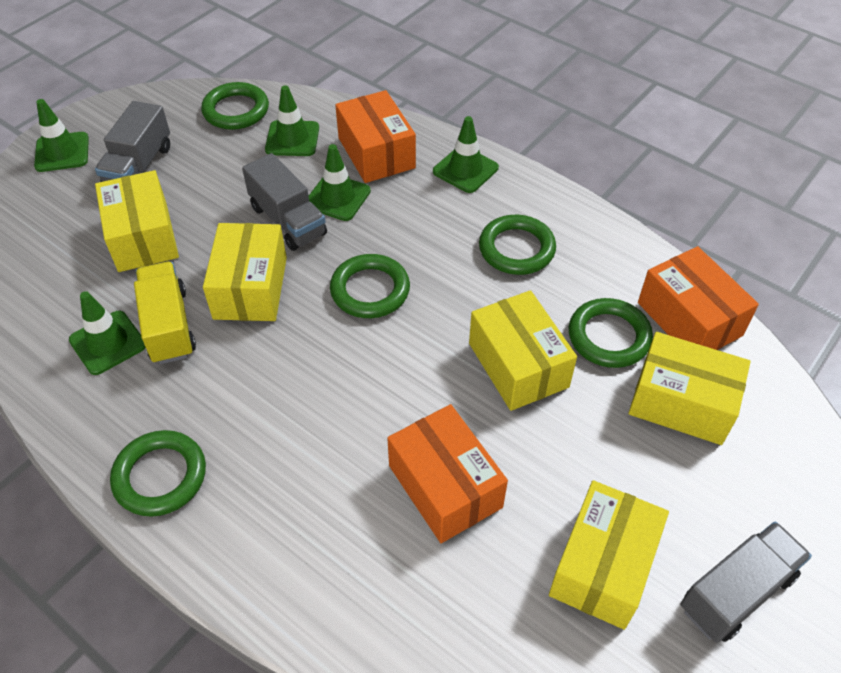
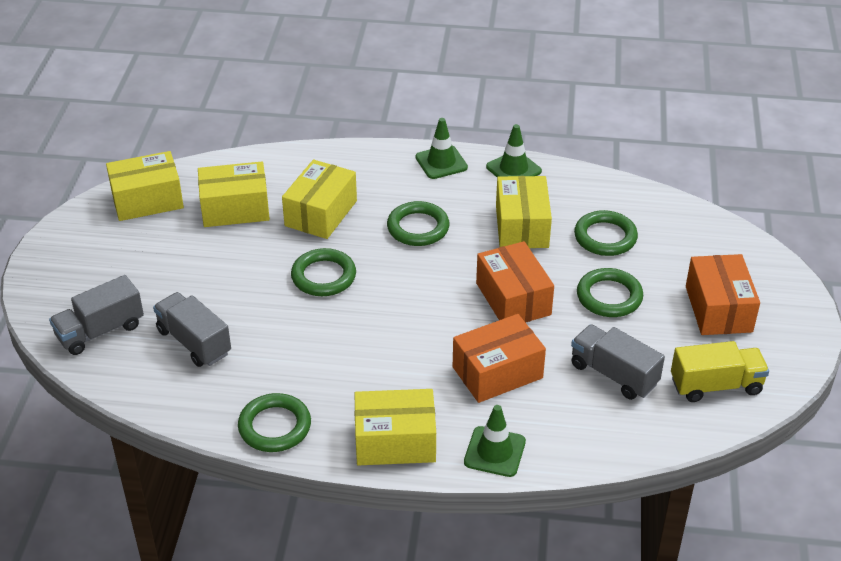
green traffic cone: 5 -> 3

